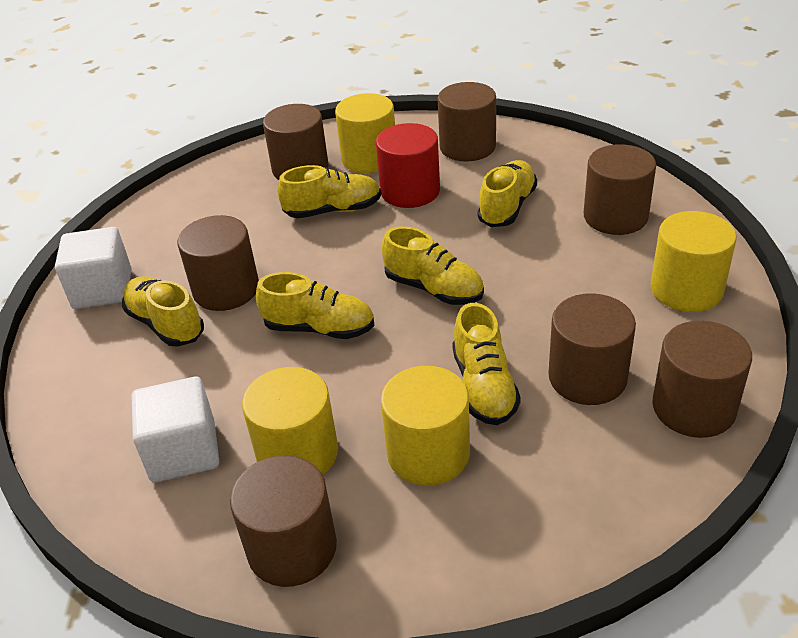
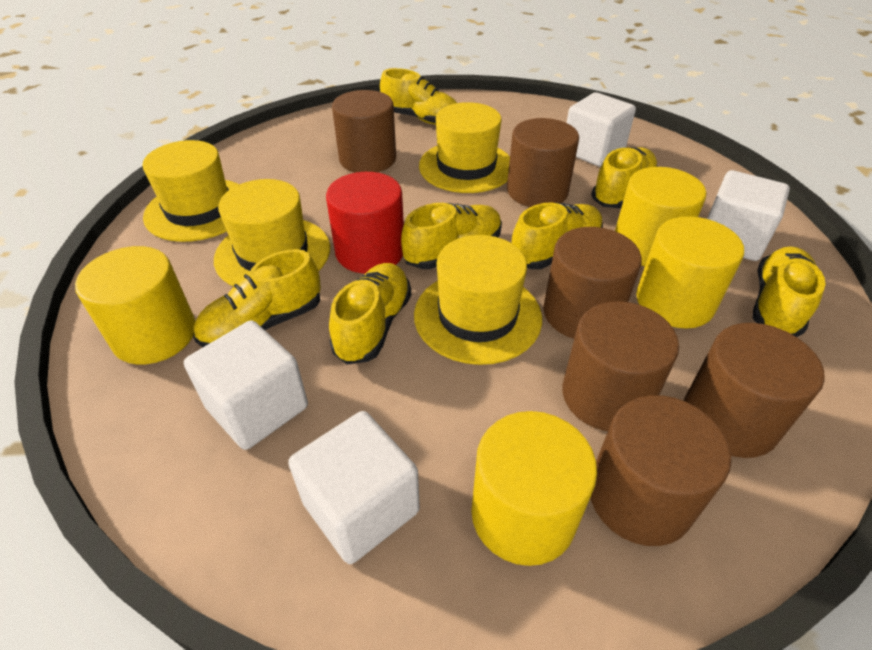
brown cylinder: 7 -> 6
white cube: 2 -> 4
yellow hat: 0 -> 4
yellow shoe: 6 -> 7

